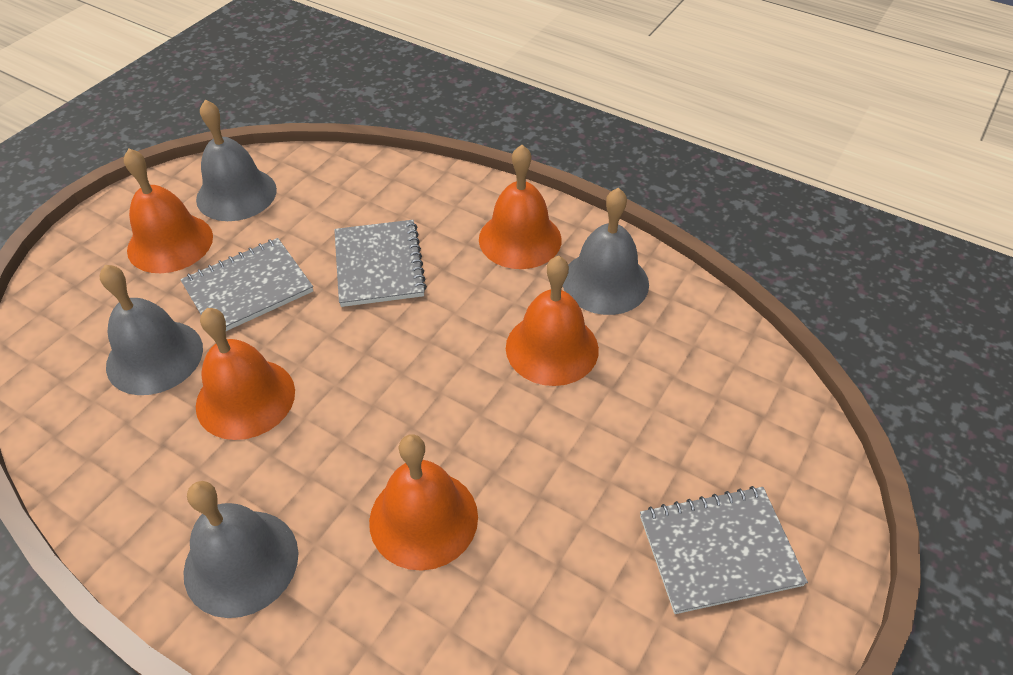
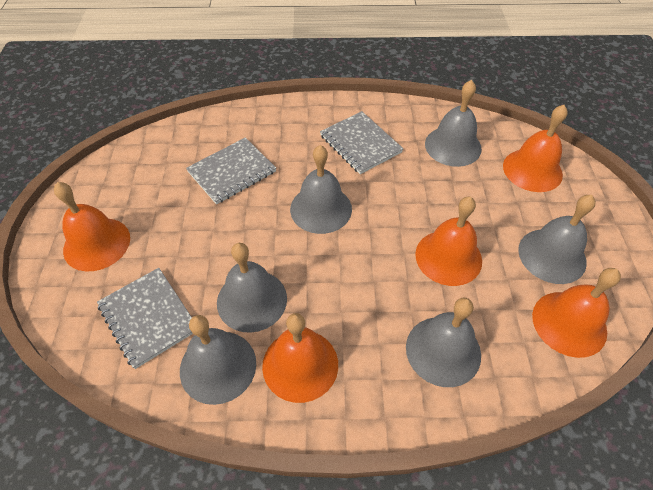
grey bell: 4 -> 6

